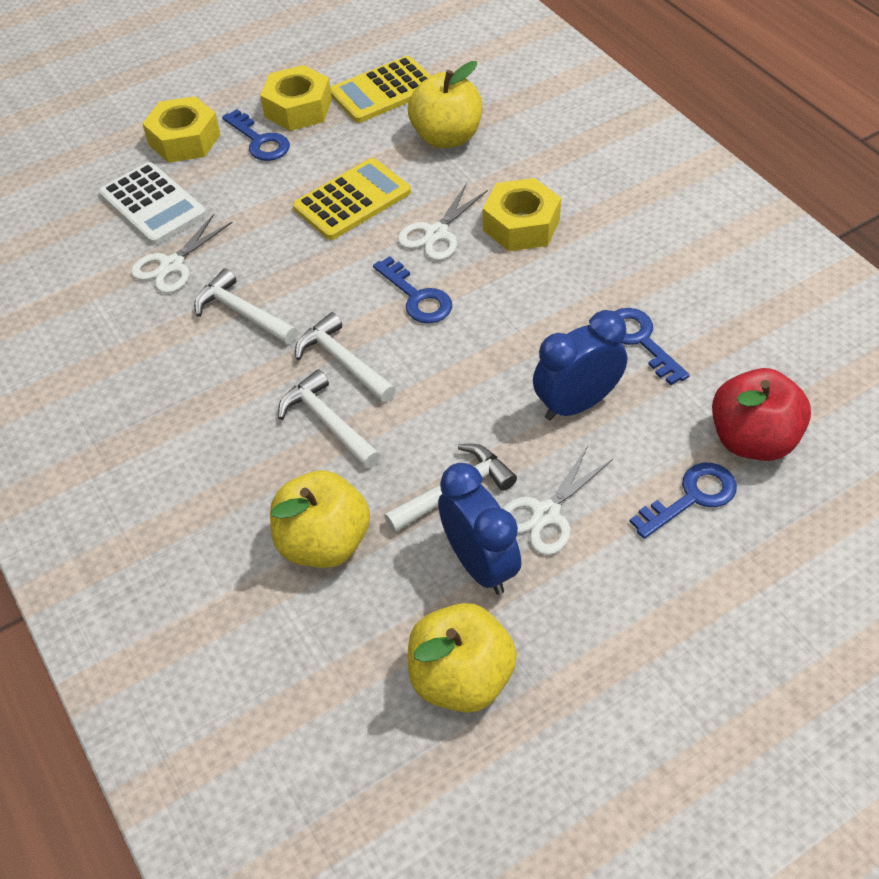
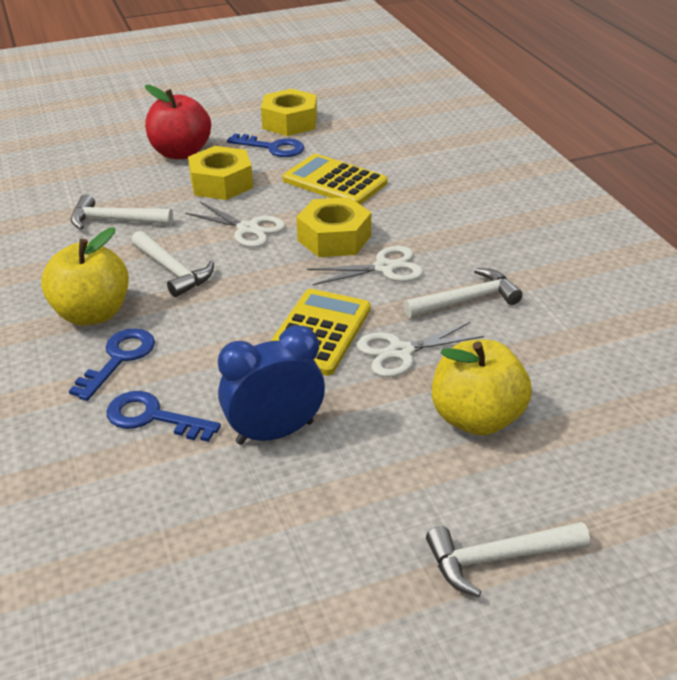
blue clock: 2 -> 1
blue key: 4 -> 3
white calculator: 1 -> 0
yellow apple: 3 -> 2

